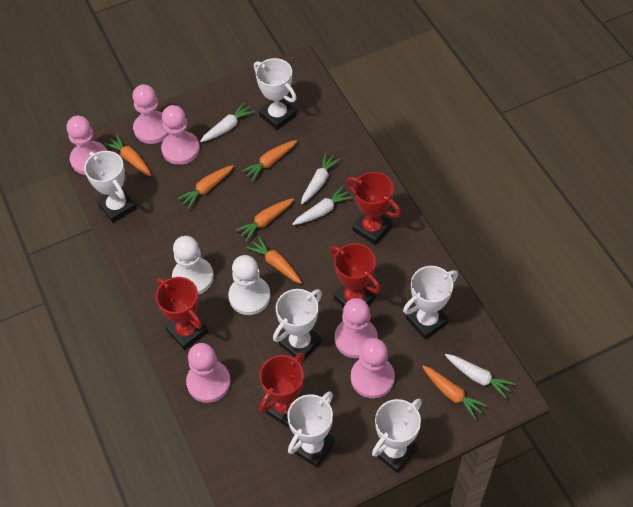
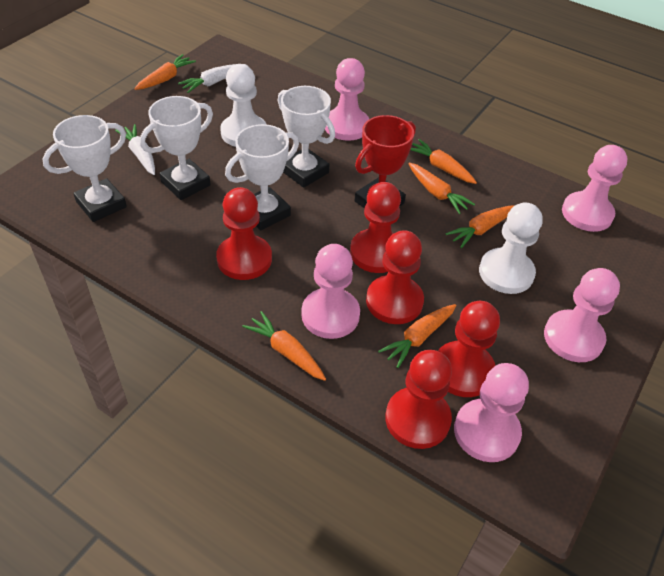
pink pawn: 6 -> 5
red pawn: 0 -> 5
red trophy: 4 -> 1
white carrot: 4 -> 2
white trophy: 6 -> 4

